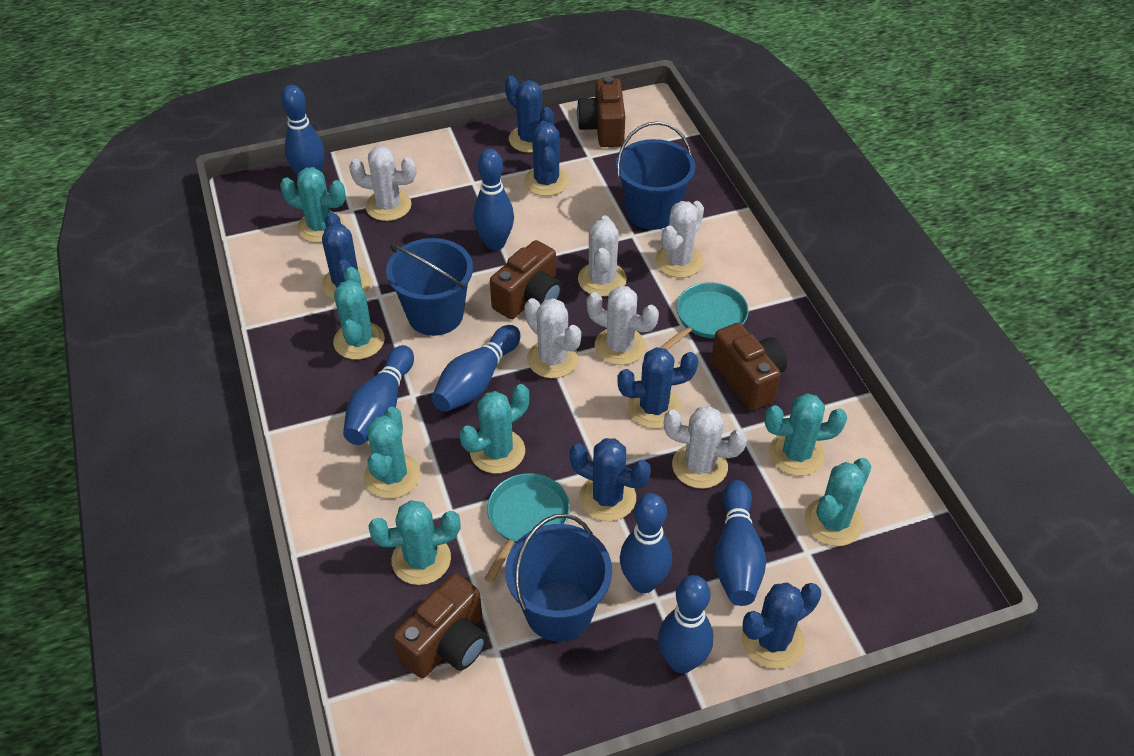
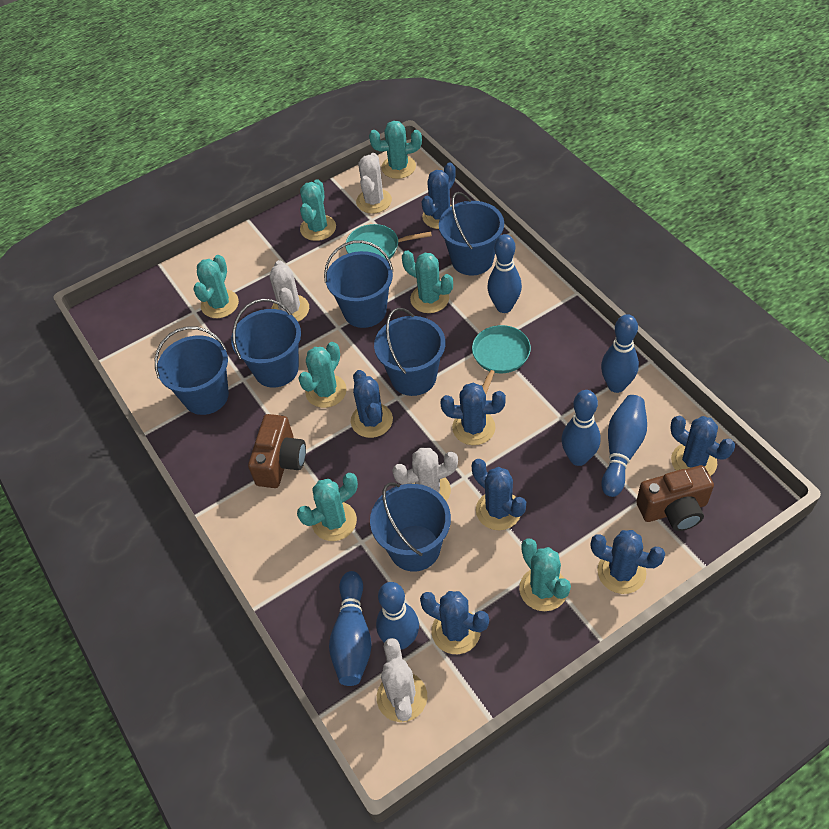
blue bowling pin: 7 -> 6
blue bucket: 3 -> 6
blue cactus: 6 -> 7
brown camera: 4 -> 2
white cactus: 6 -> 4

